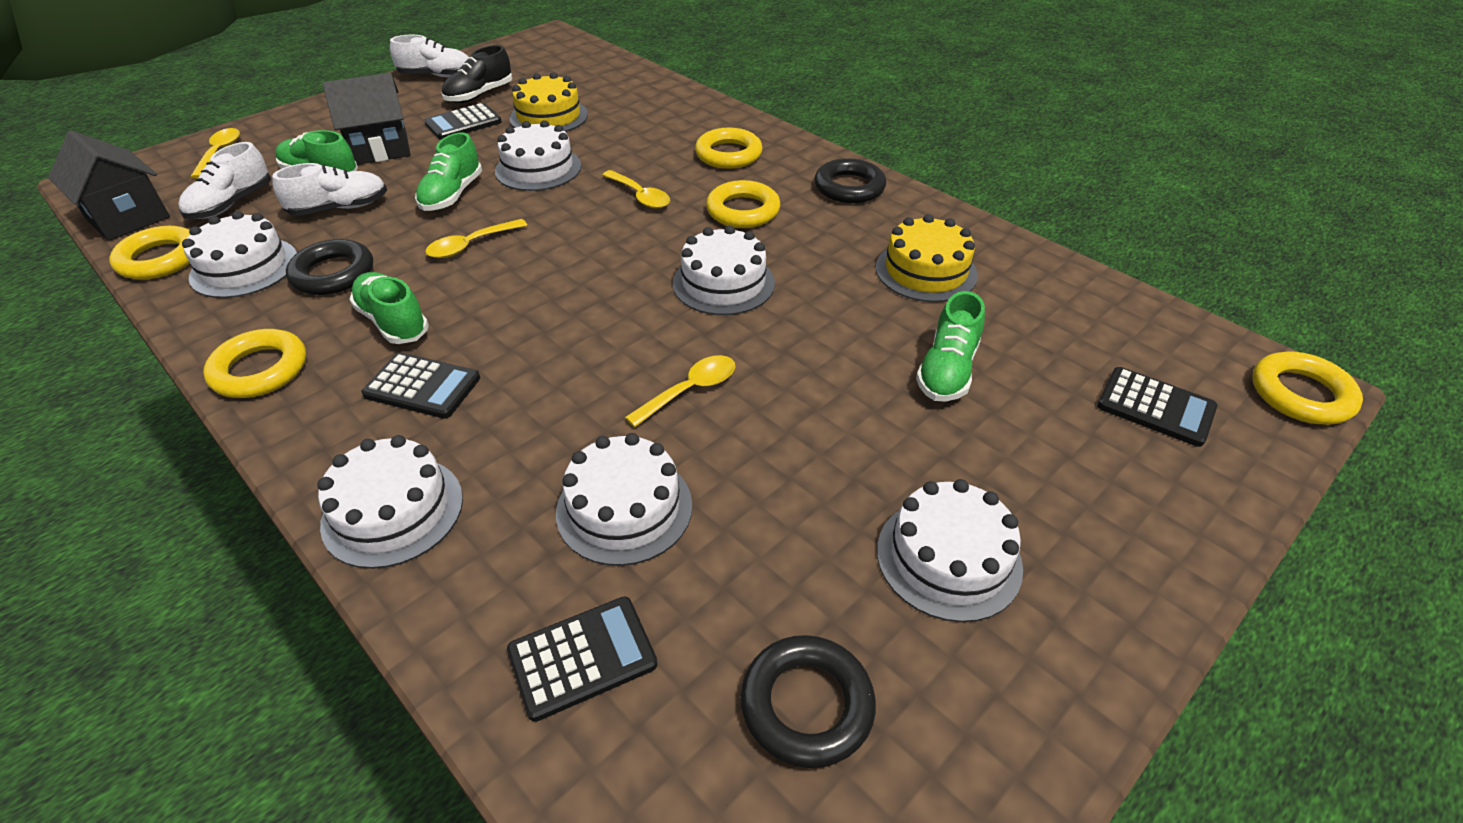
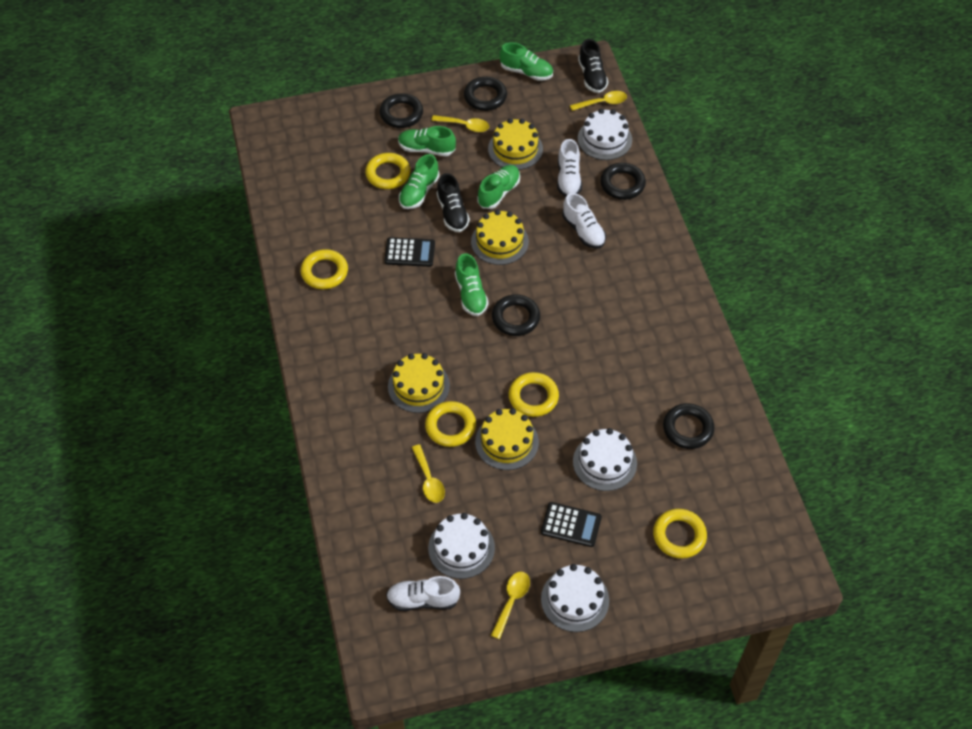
black calculator: 4 -> 2
black house: 2 -> 0
black ring: 3 -> 5
black shoe: 1 -> 2
green shoe: 4 -> 5
white cake: 6 -> 4
yellow cake: 2 -> 4

